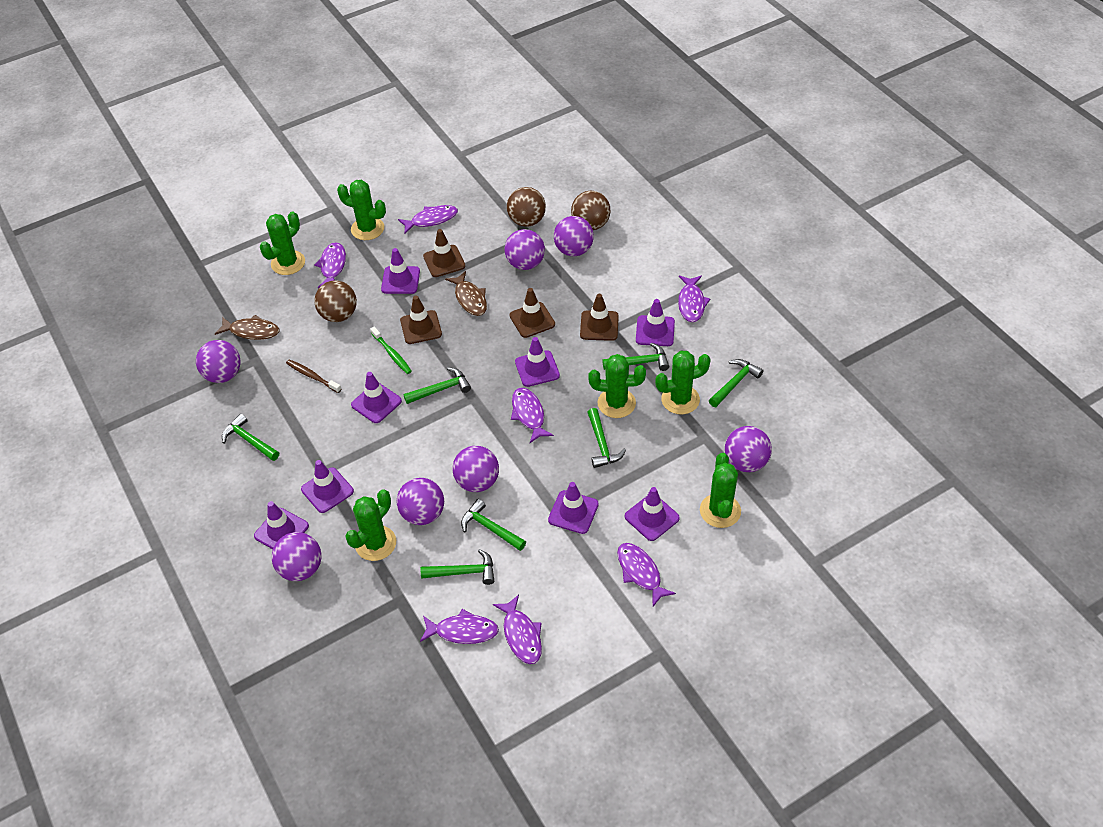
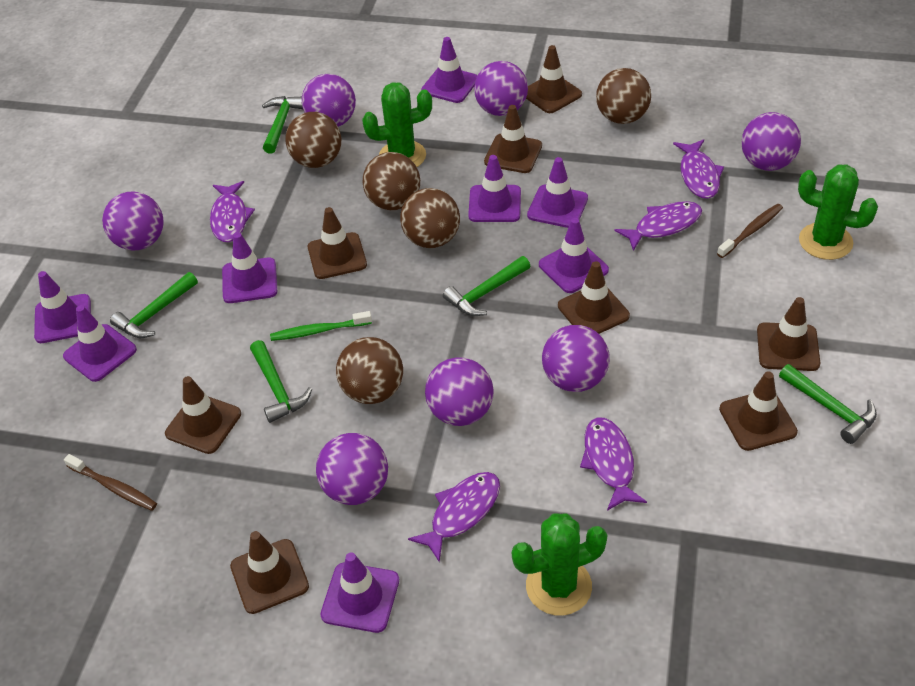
brown ball: 3 -> 5
brown fish: 2 -> 0
brown toothbrush: 1 -> 2
brown traffic cone: 4 -> 8
green cactus: 6 -> 3
green hammer: 7 -> 5
purple fish: 7 -> 5

